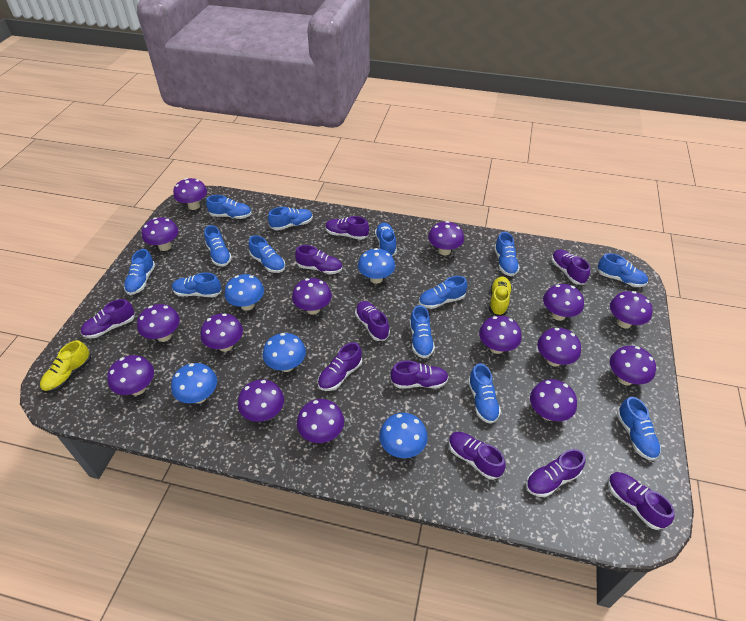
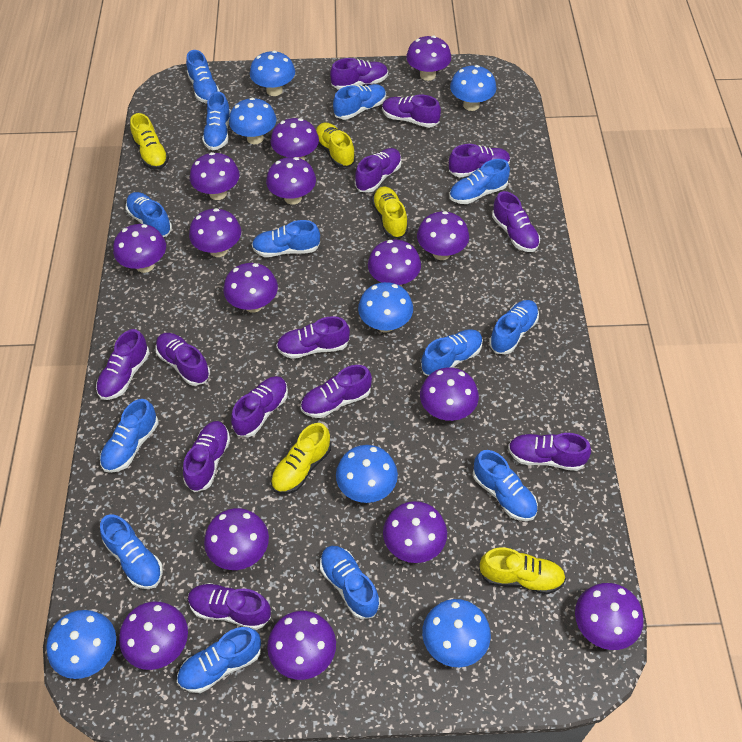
blue mushroom: 5 -> 7
purple shoe: 10 -> 13
yellow shoe: 2 -> 5

